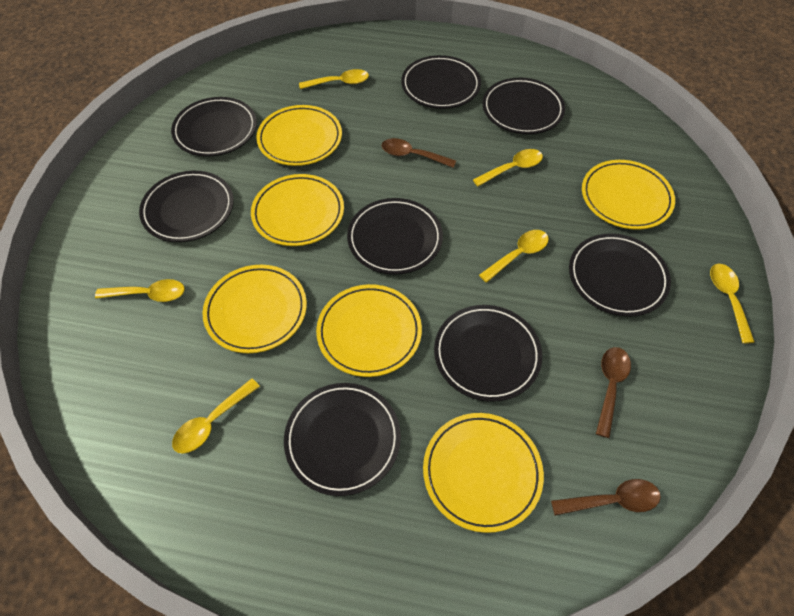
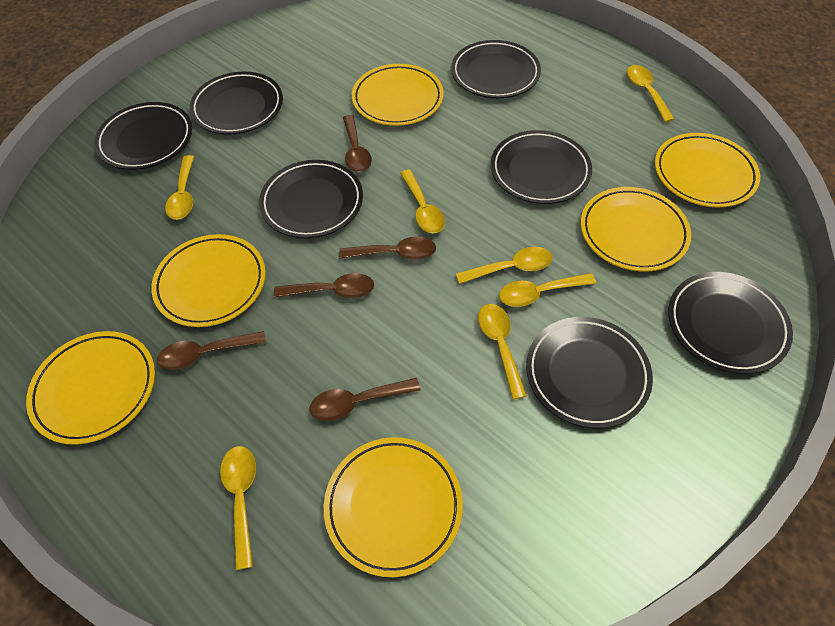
black plate: 8 -> 7
brown spoon: 3 -> 5
yellow spoon: 6 -> 7

